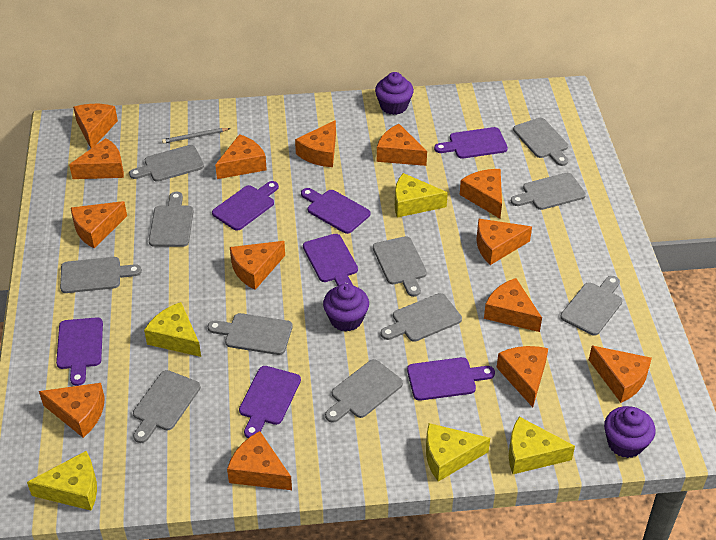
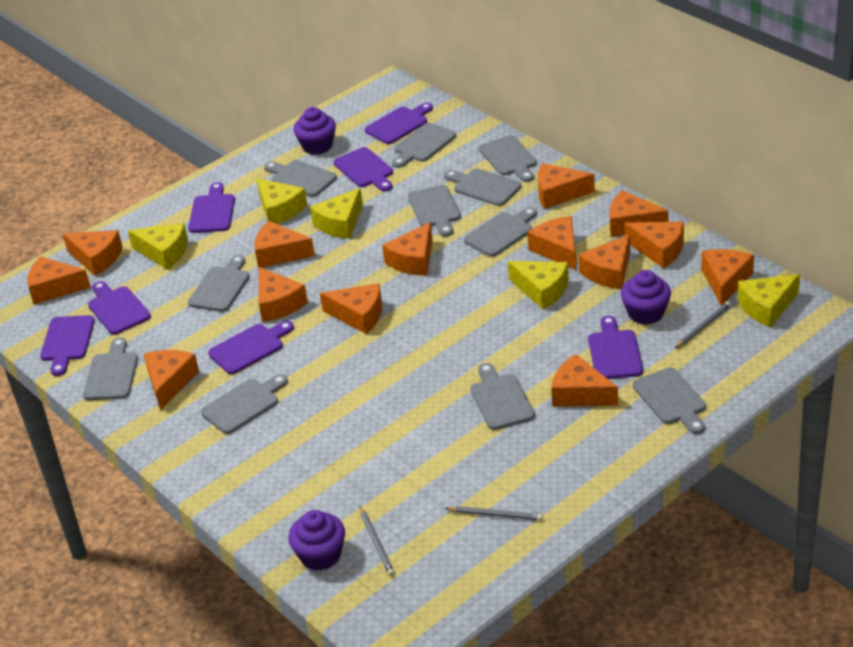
grey pencil: 1 -> 3

